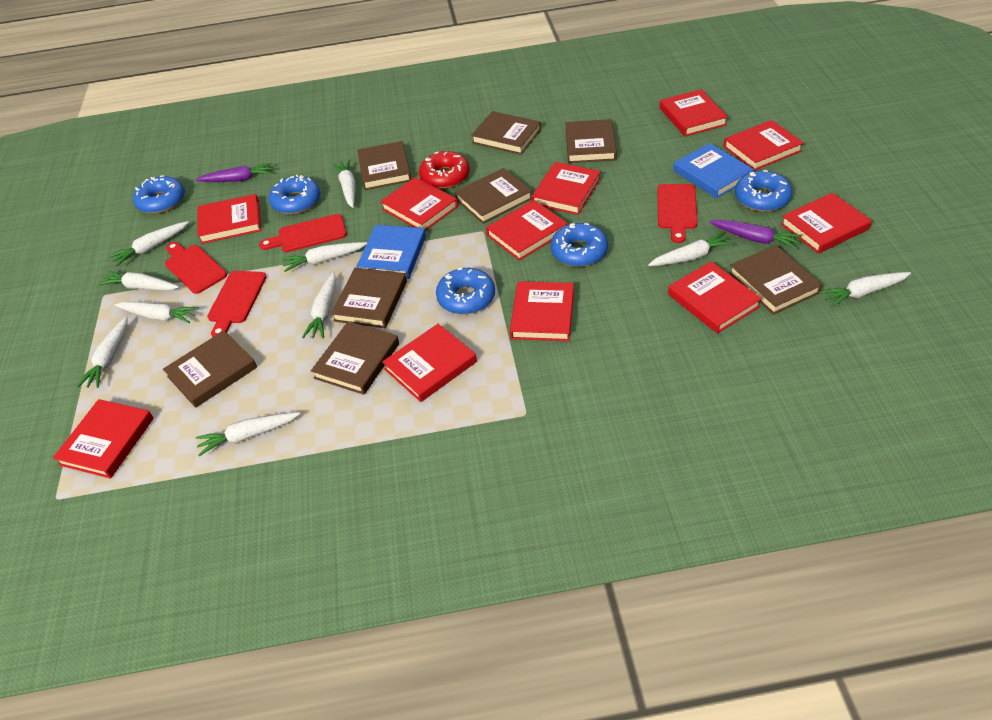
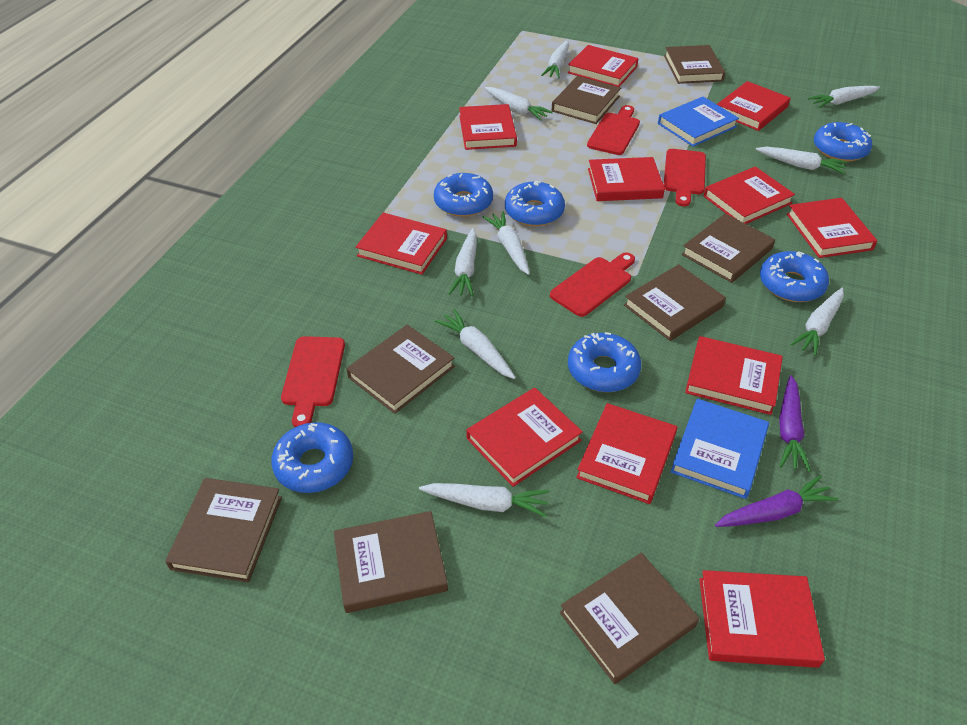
blue donut: 5 -> 6
red donut: 1 -> 0
white carrot: 10 -> 9

